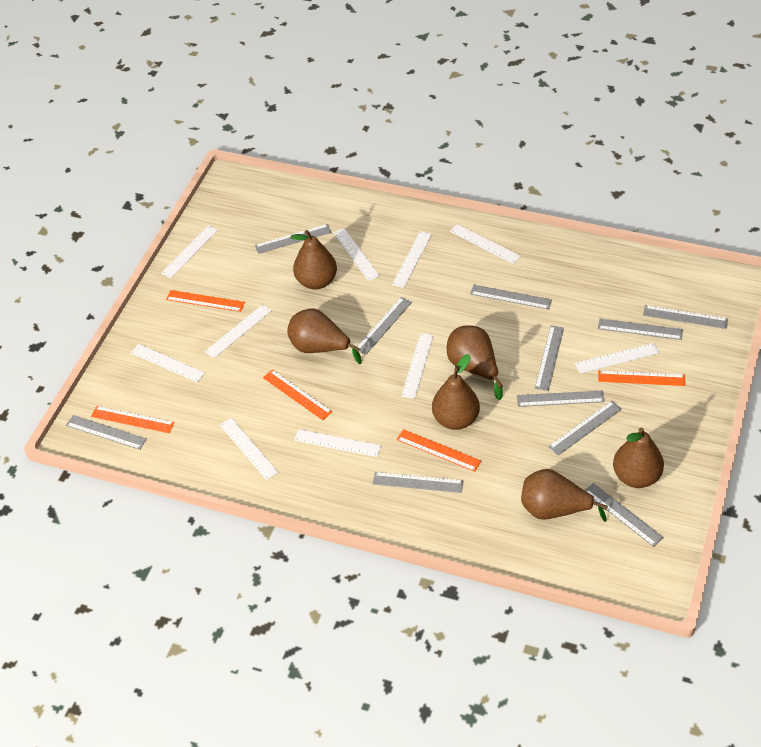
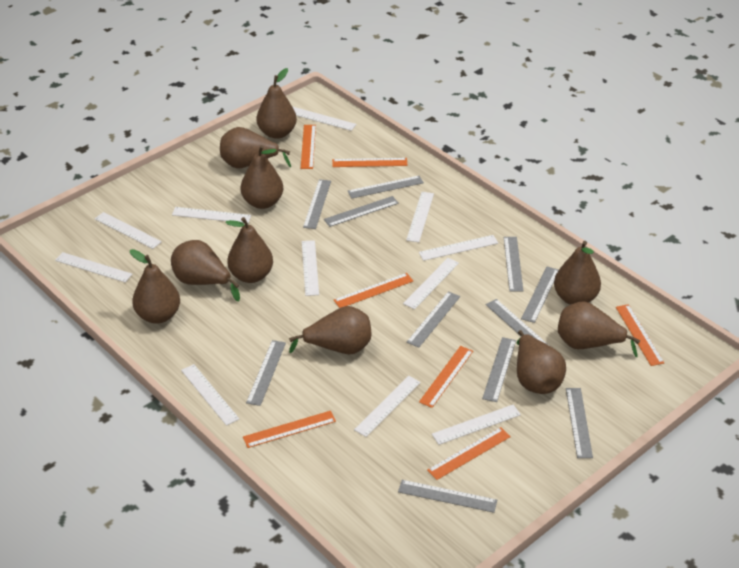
brown pear: 6 -> 10
orange ruler: 5 -> 7
white ruler: 10 -> 11

